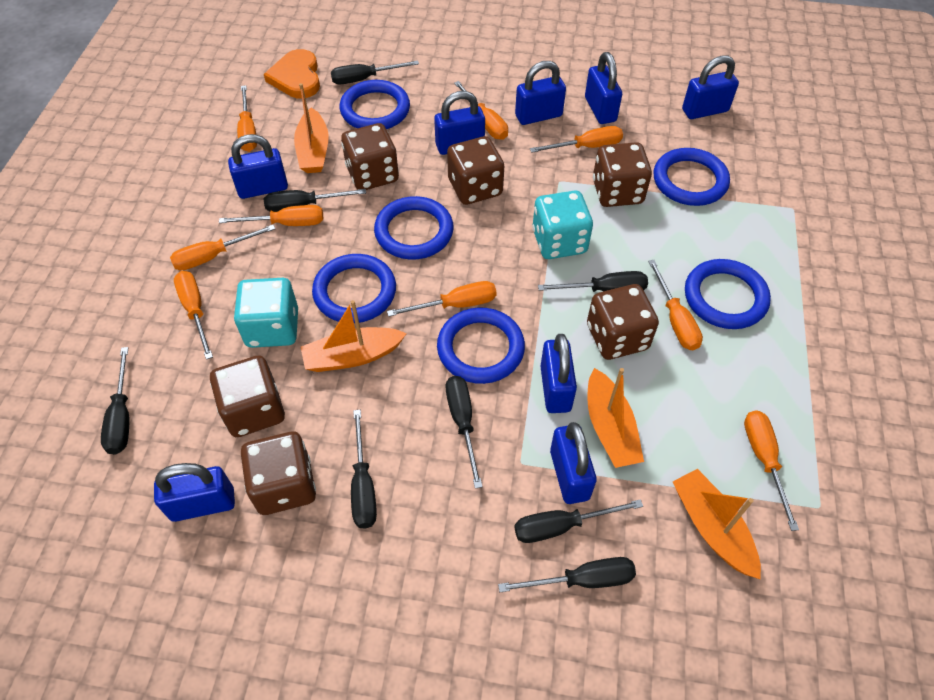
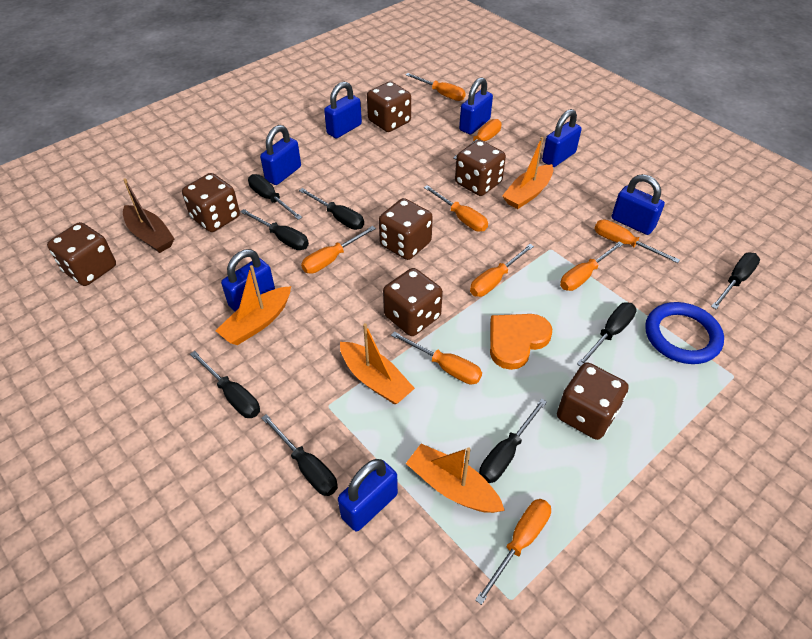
blue padlock: 8 -> 7
blue ring: 6 -> 1
brown boat: 0 -> 1
brown dice: 6 -> 7
turquoise dice: 2 -> 0

